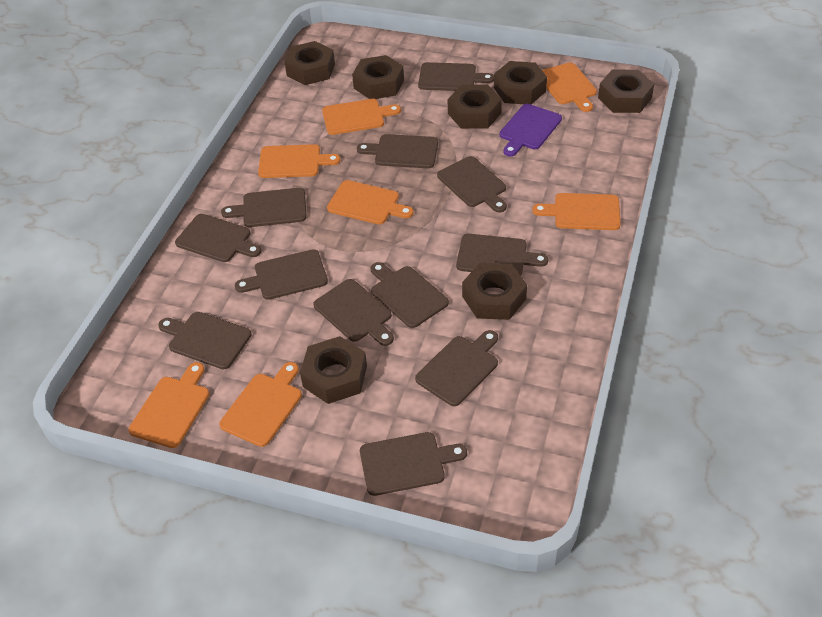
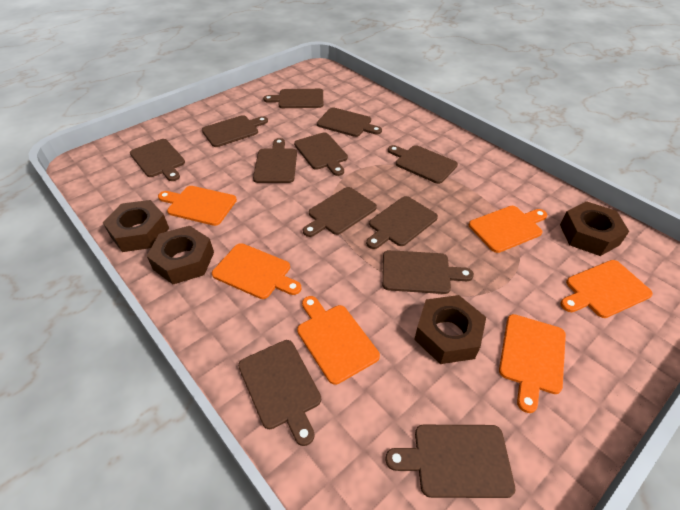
brown nut: 7 -> 4
orange cutting board: 7 -> 6
purple cutting board: 1 -> 0

